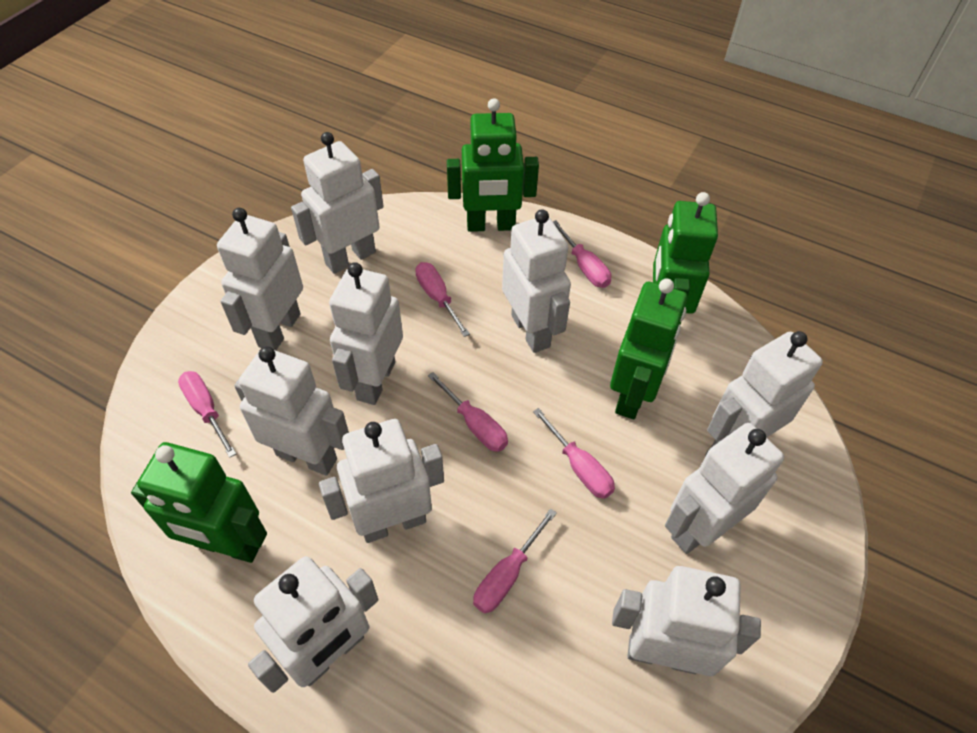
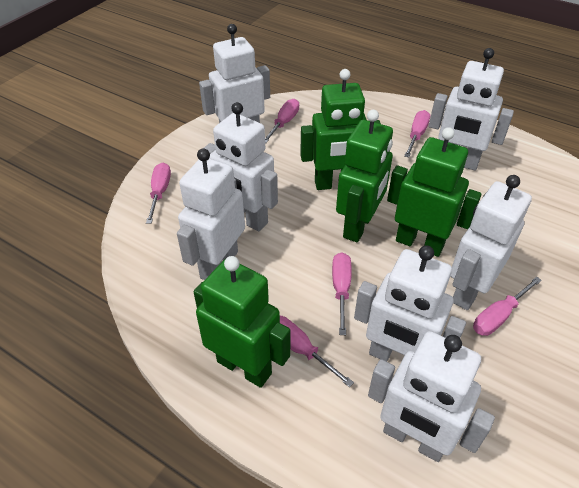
white robot: 10 -> 7

